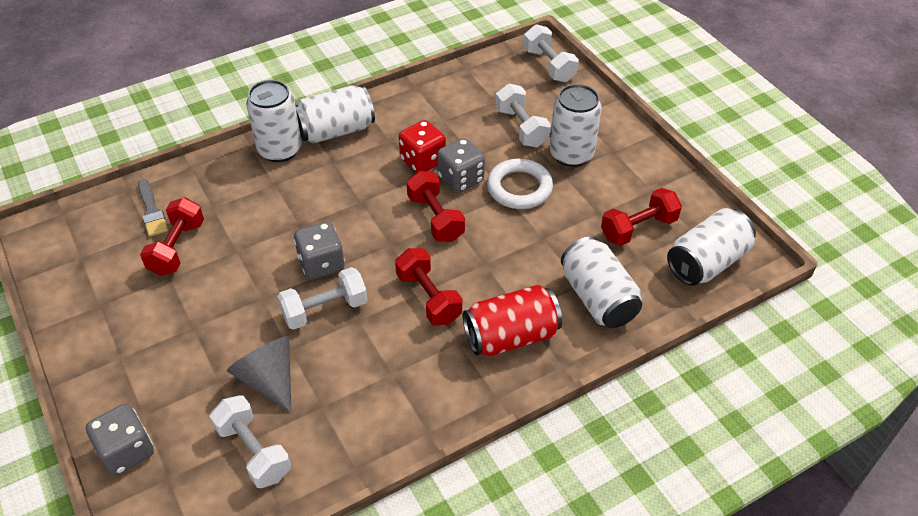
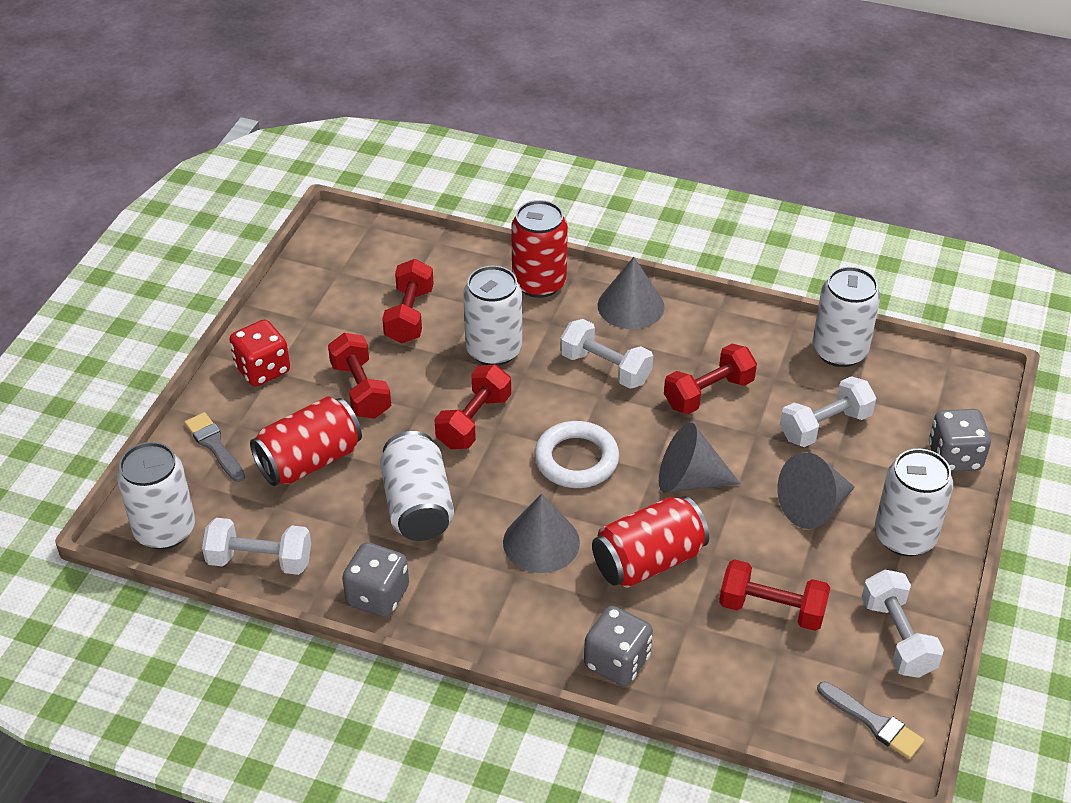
grey brush: 1 -> 2
grey cone: 1 -> 4
red can: 1 -> 3
red dumbbell: 4 -> 5

